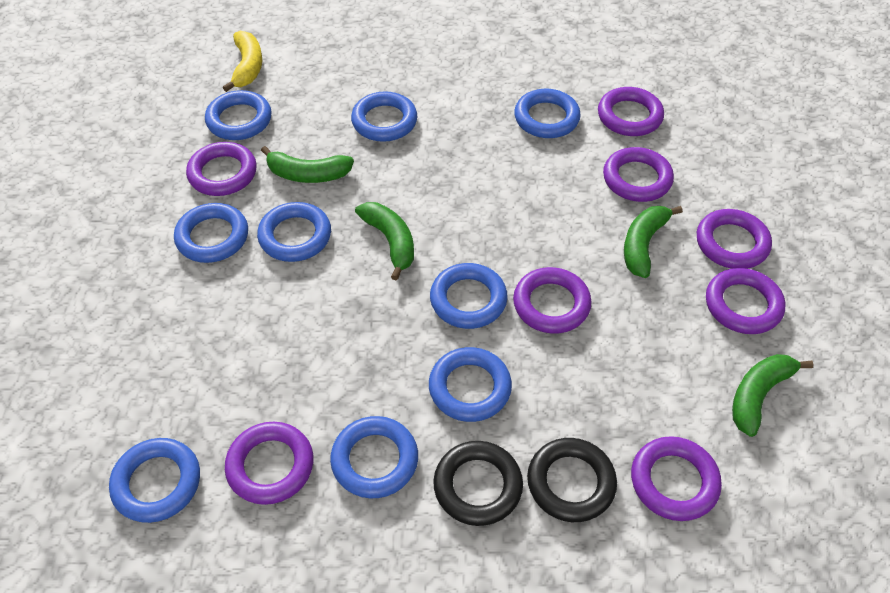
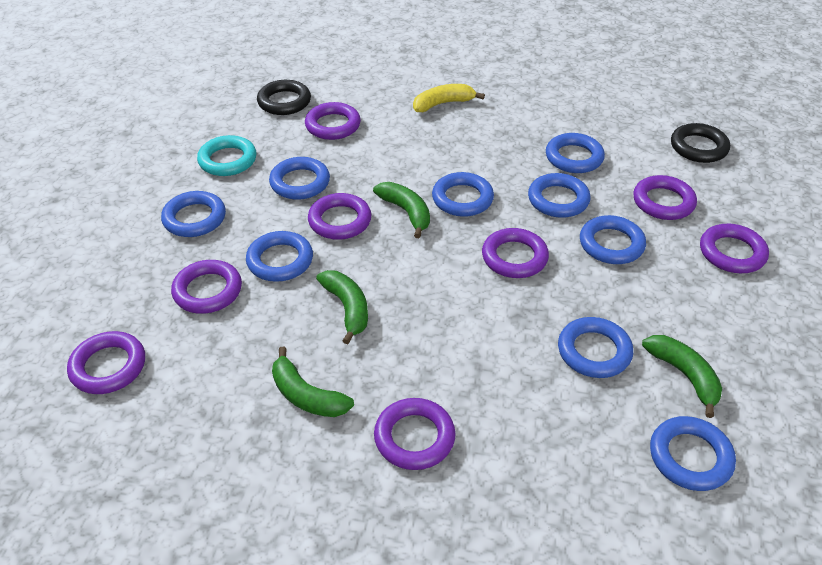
turquoise ring: 0 -> 1

